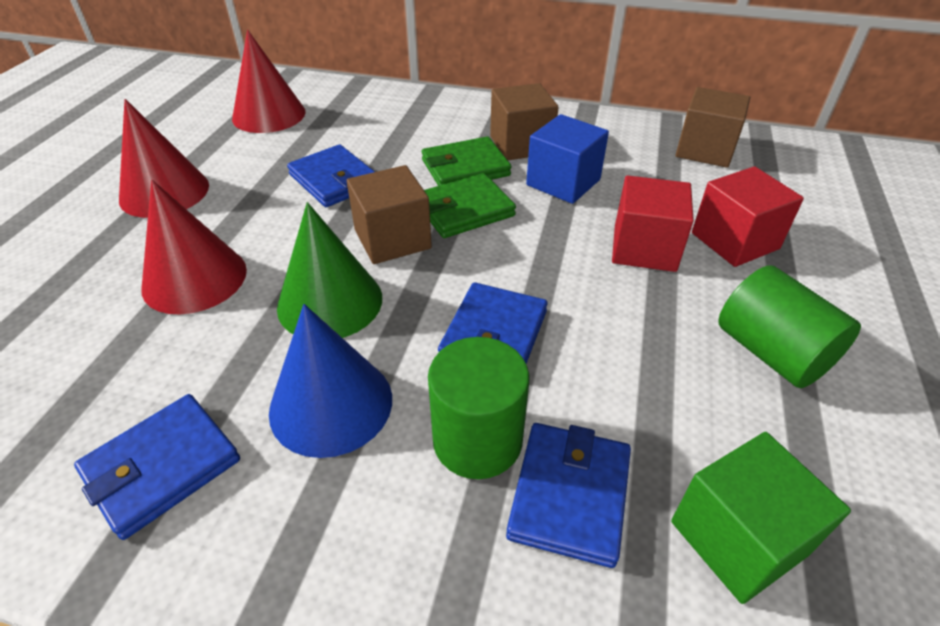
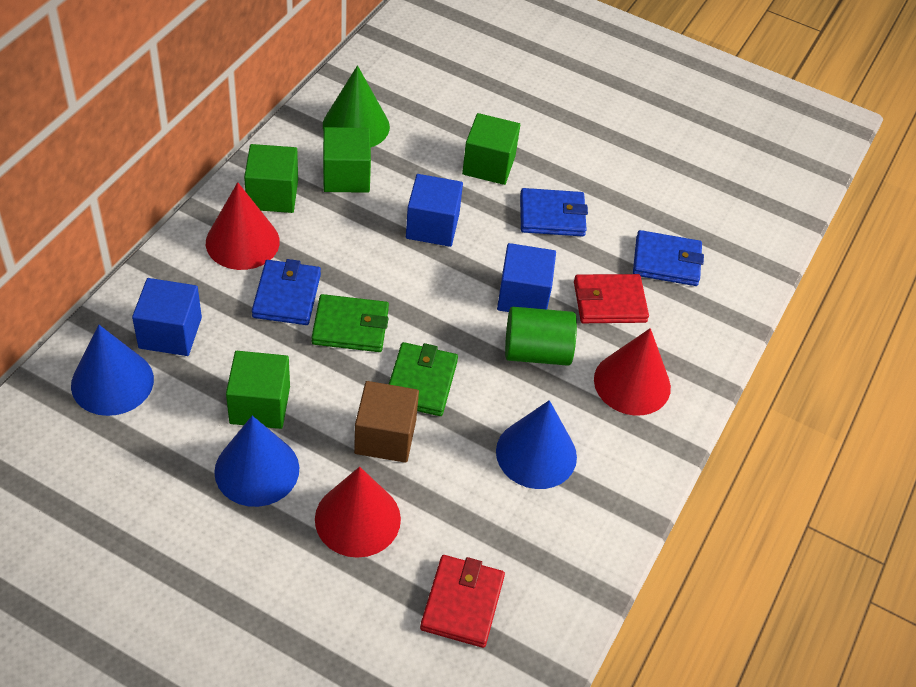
blue cone: 1 -> 3
blue cube: 1 -> 3
blue wallet: 4 -> 3
brown cube: 3 -> 1
green cube: 1 -> 4
green cylinder: 2 -> 1
red cube: 2 -> 0
red wallet: 0 -> 2

